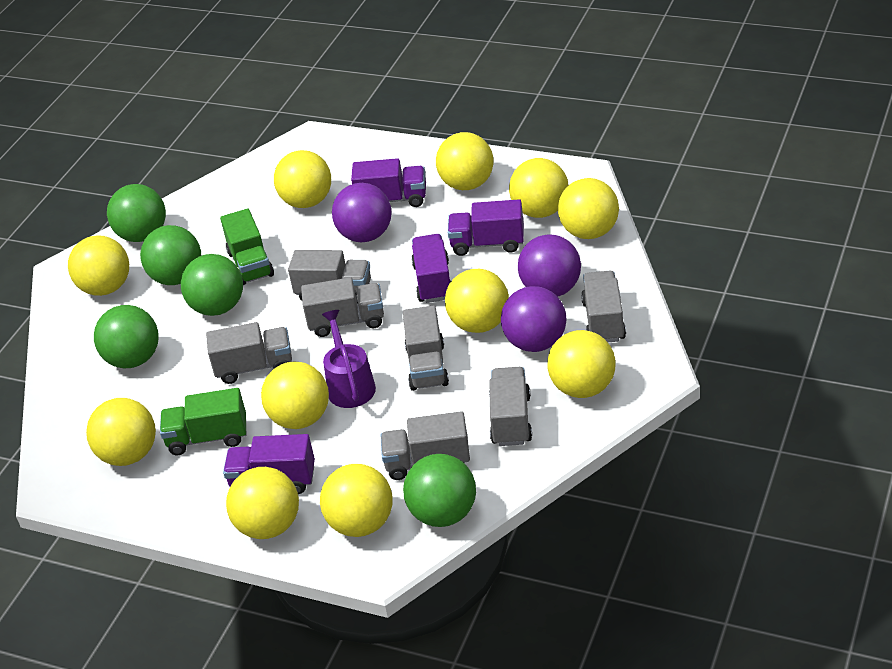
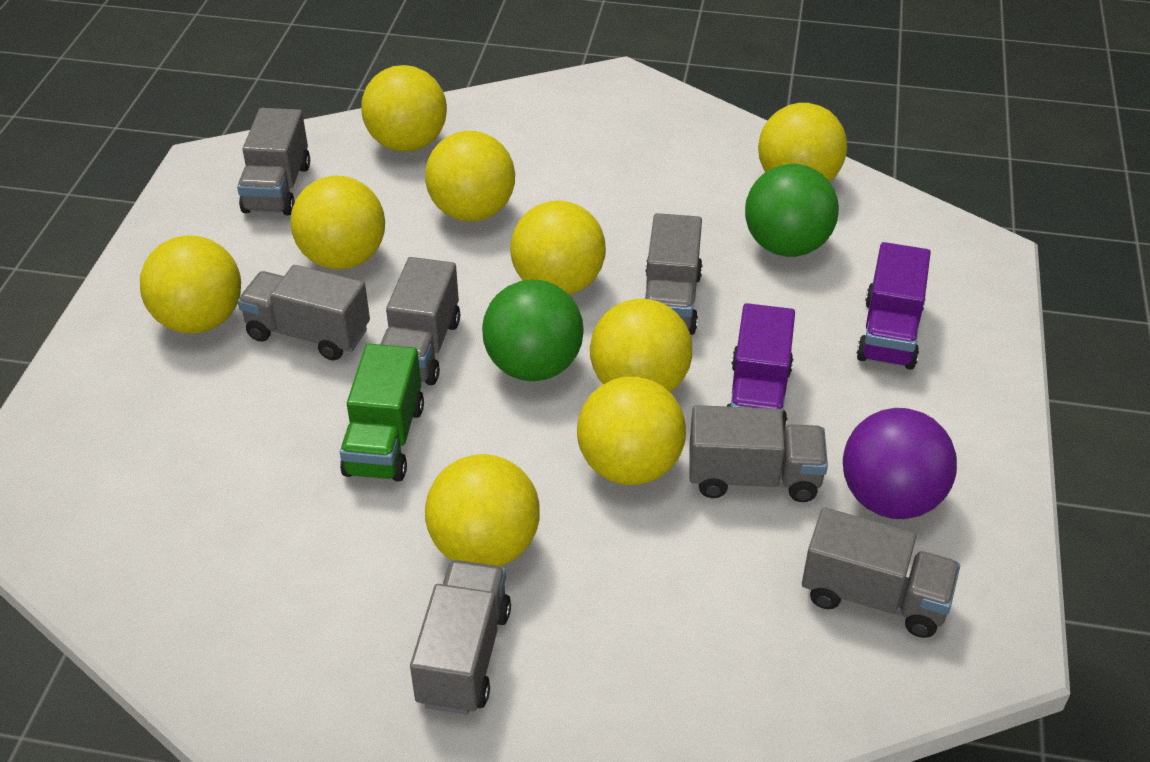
green ball: 5 -> 2
green truck: 2 -> 1
purple ball: 3 -> 1
purple truck: 4 -> 2
purple watering can: 1 -> 0
yellow ball: 11 -> 9

